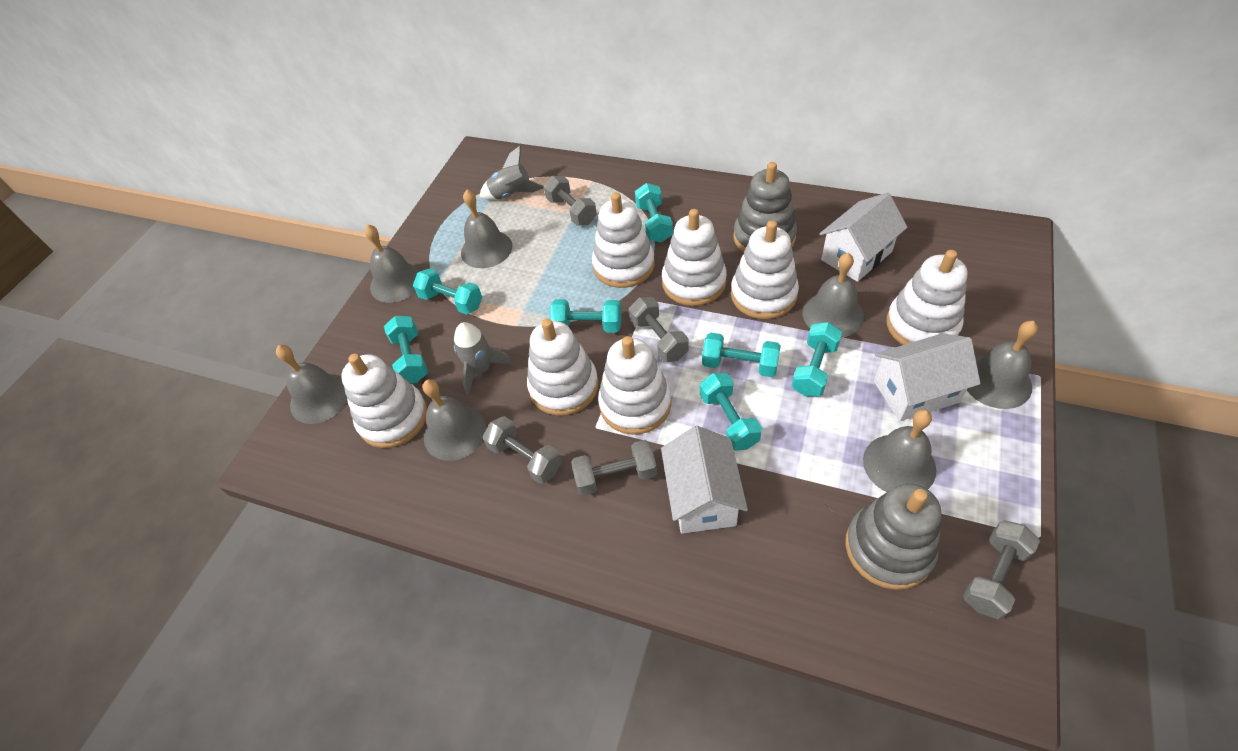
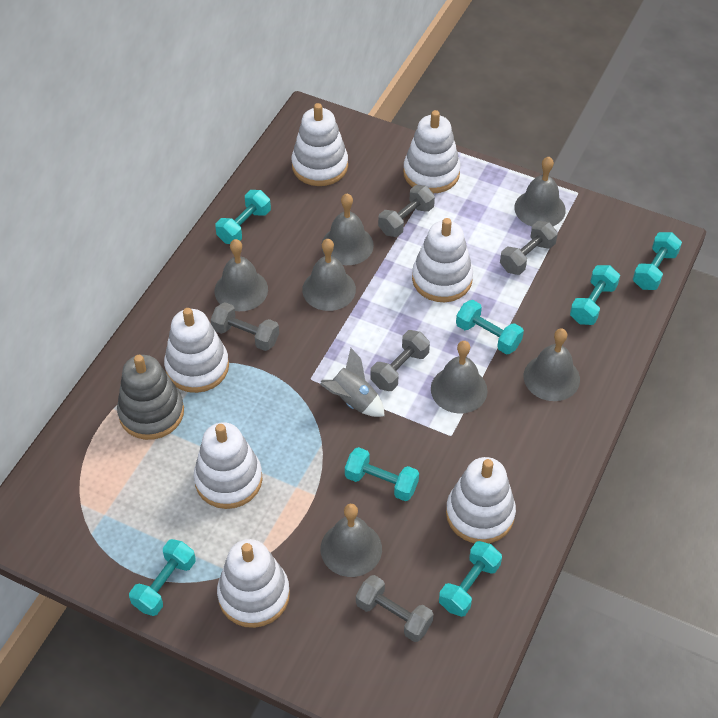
grey rocket: 2 -> 1
grey stacking toy: 2 -> 1
white house: 3 -> 0

